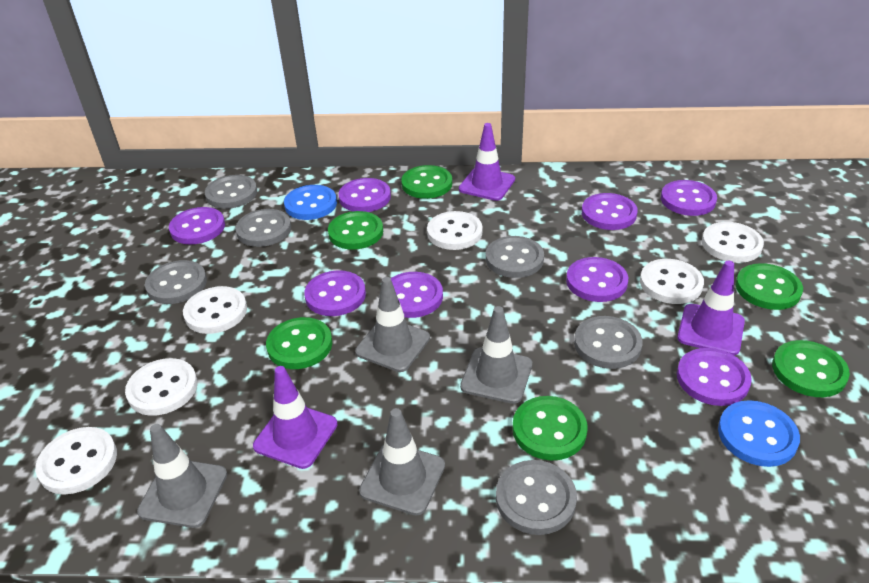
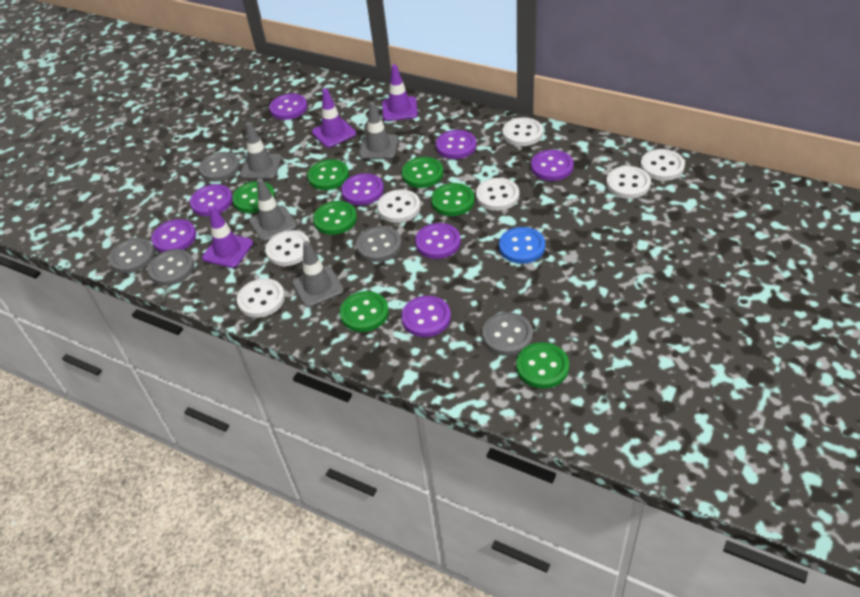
blue button: 2 -> 1
green button: 6 -> 7
grey button: 6 -> 5
white button: 6 -> 7

